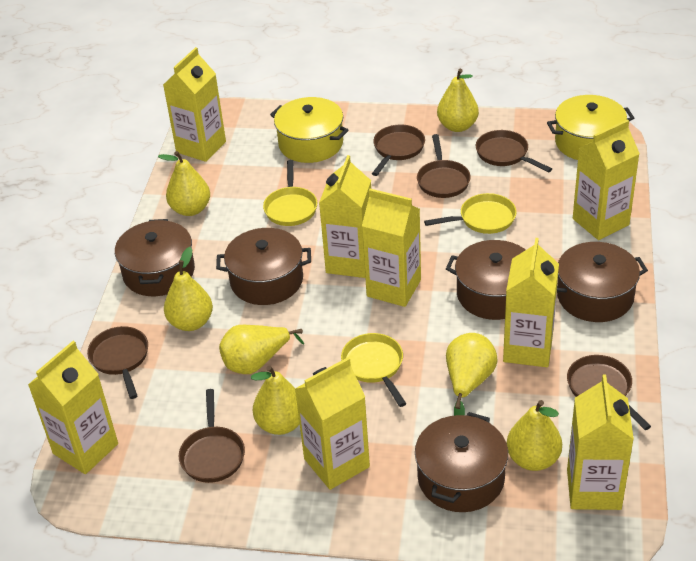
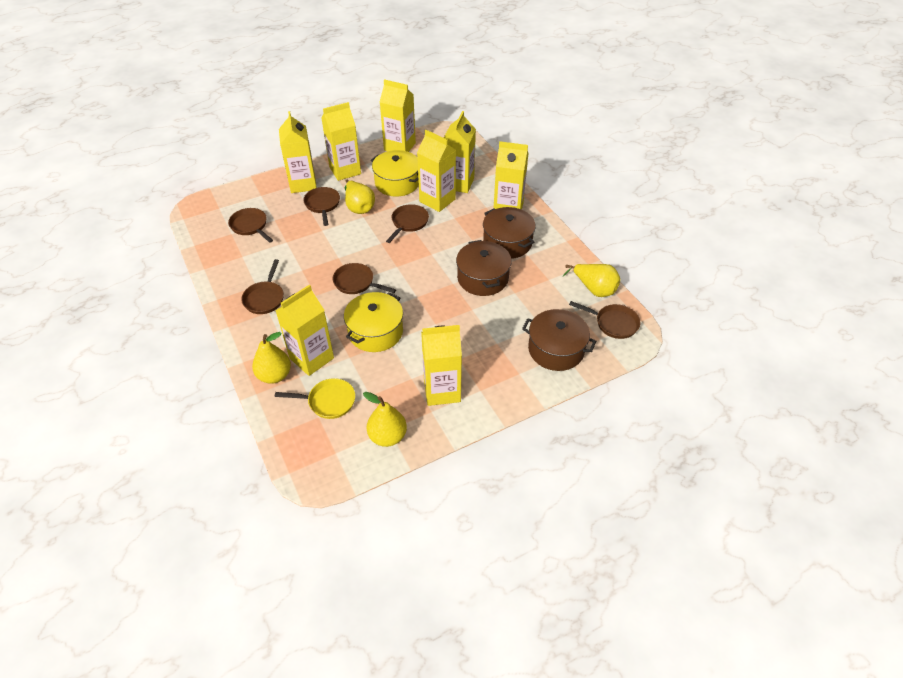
brown pot: 5 -> 3
yellow pan: 3 -> 1
yellow pear: 7 -> 4

